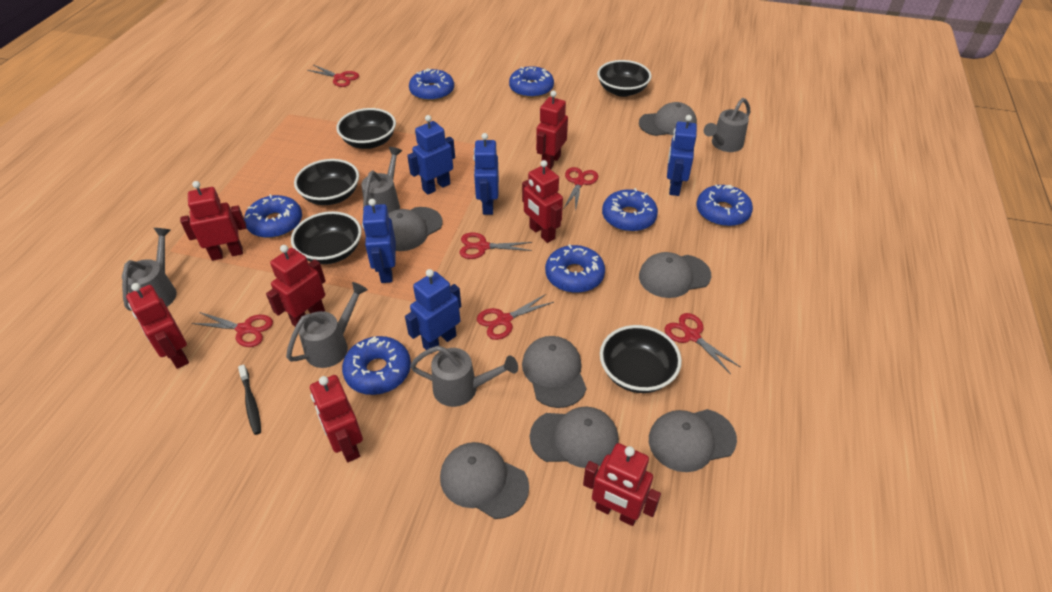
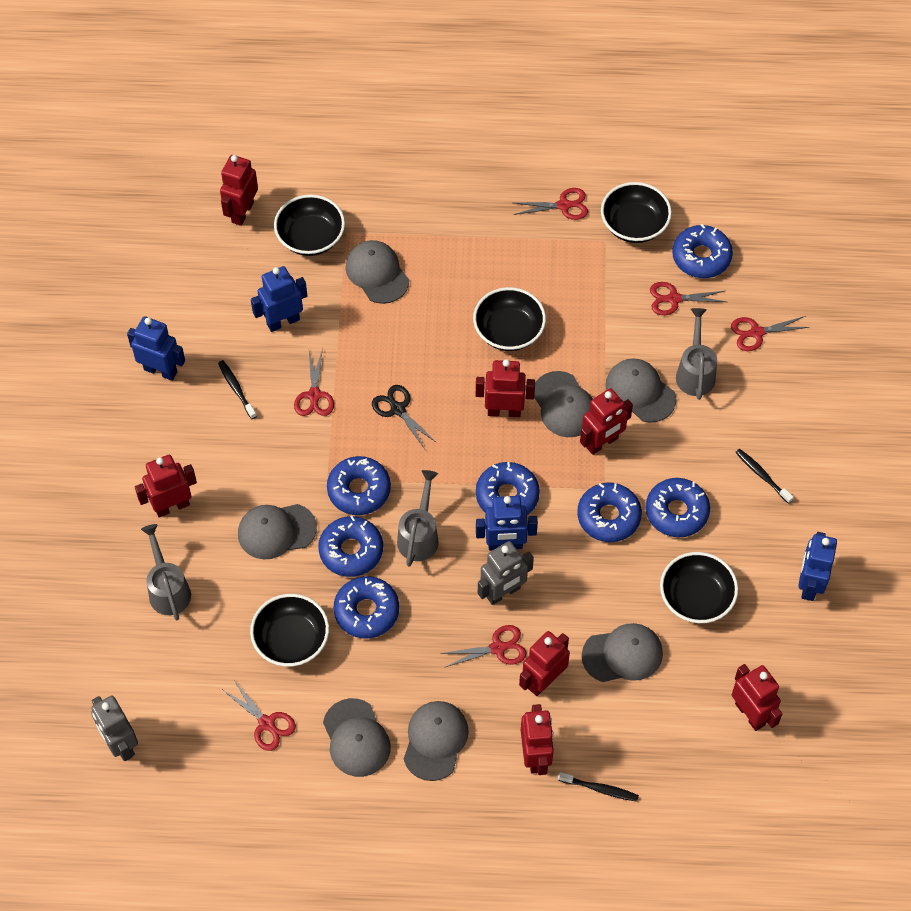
black scissors: 0 -> 1
black toothbrush: 1 -> 3
blue robot: 5 -> 4
grey robot: 0 -> 2
grey watering can: 5 -> 3

